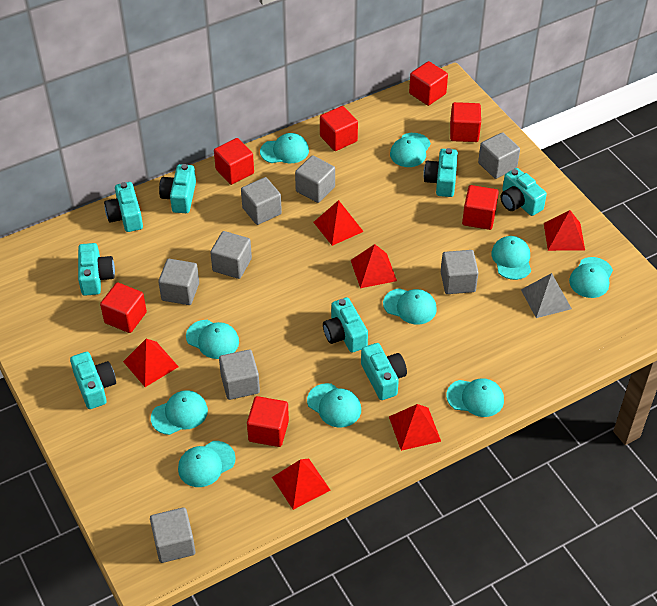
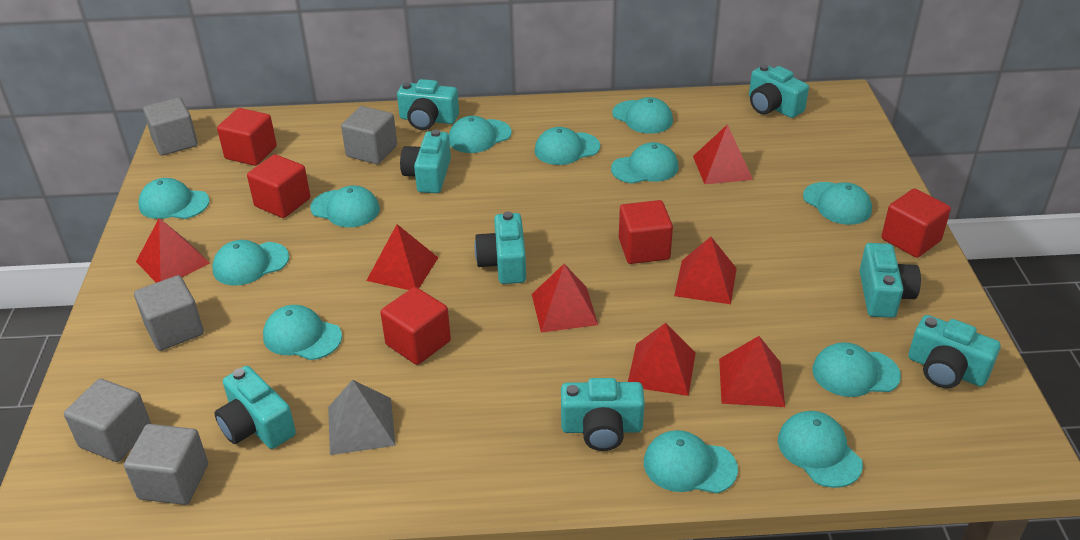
grey cube: 8 -> 5
red cube: 7 -> 5
red pyramid: 6 -> 7
turquoise cap: 10 -> 12

